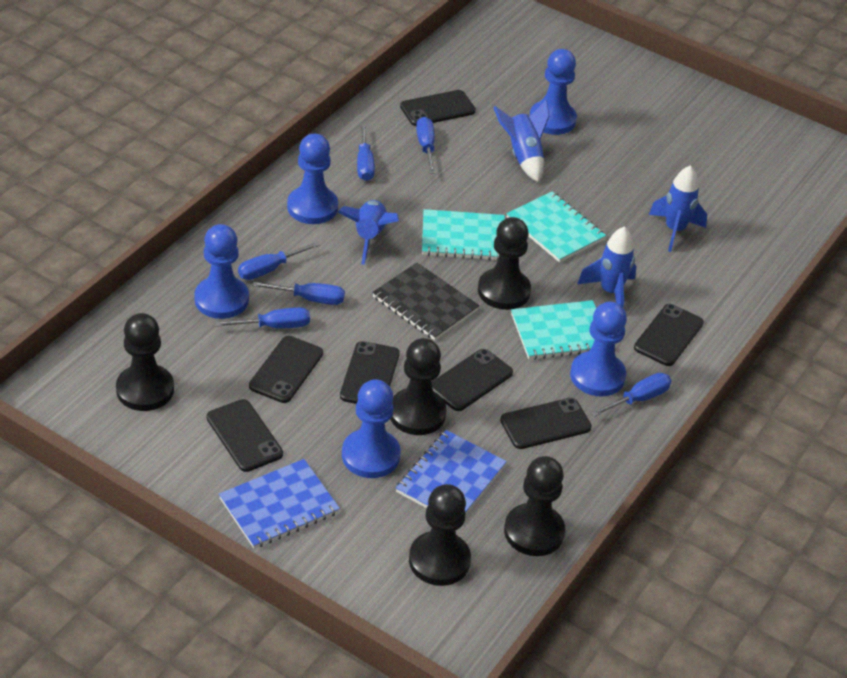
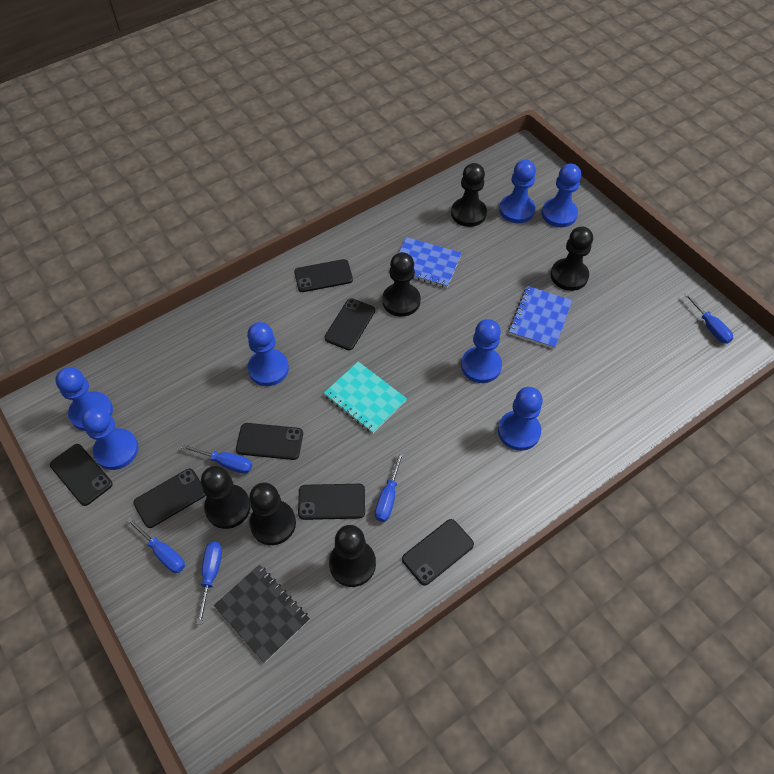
black pawn: 5 -> 6
blue pawn: 5 -> 7
blue rocket: 4 -> 0
blue screwdriver: 6 -> 5
turquoise notebook: 3 -> 1

